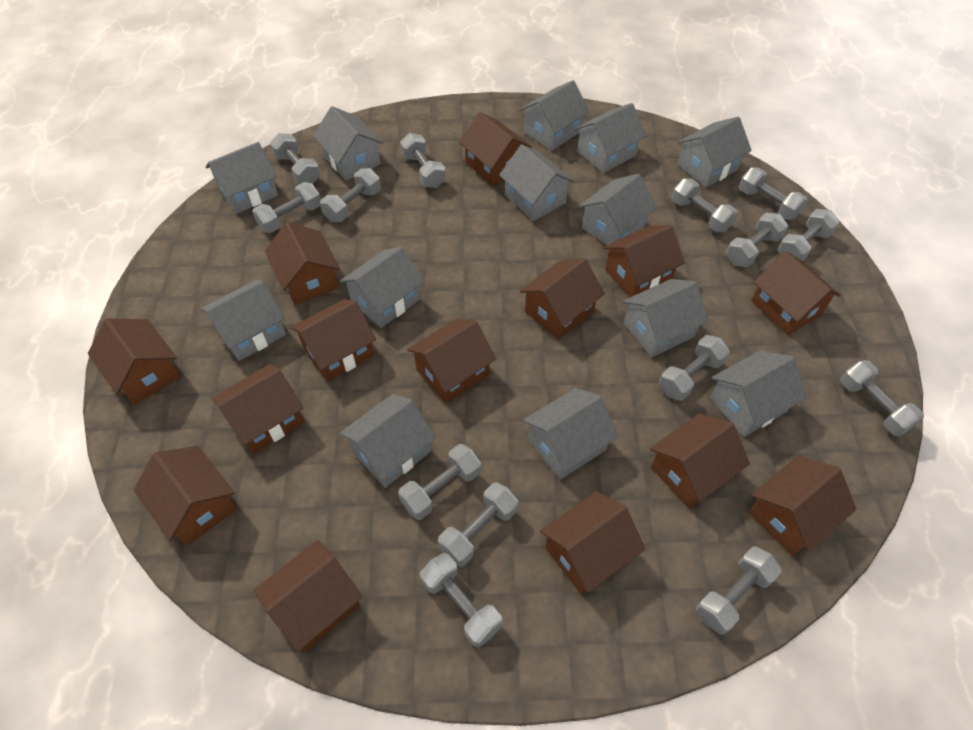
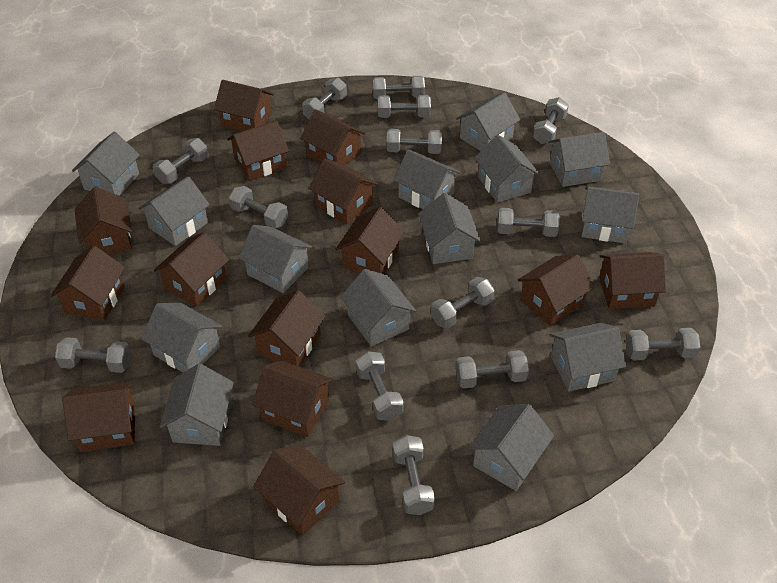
grey house: 13 -> 14

